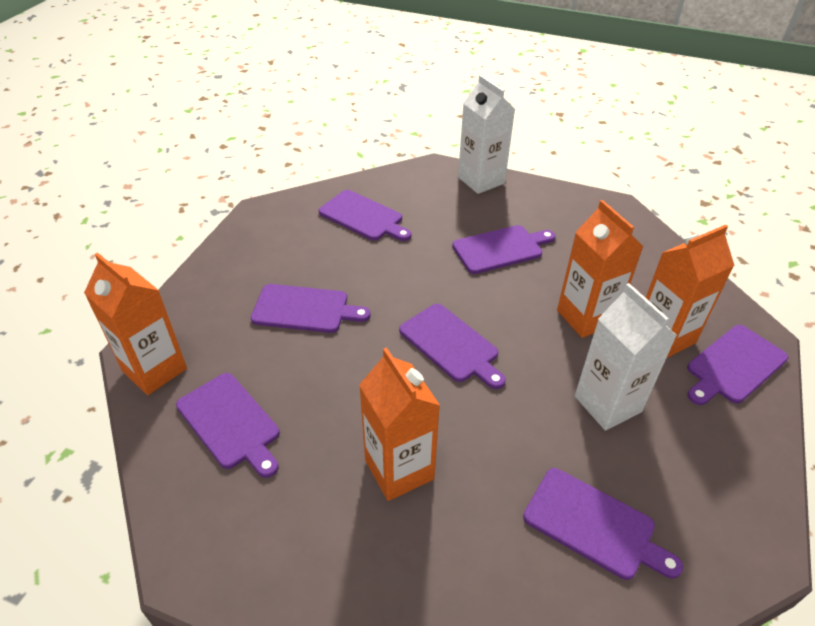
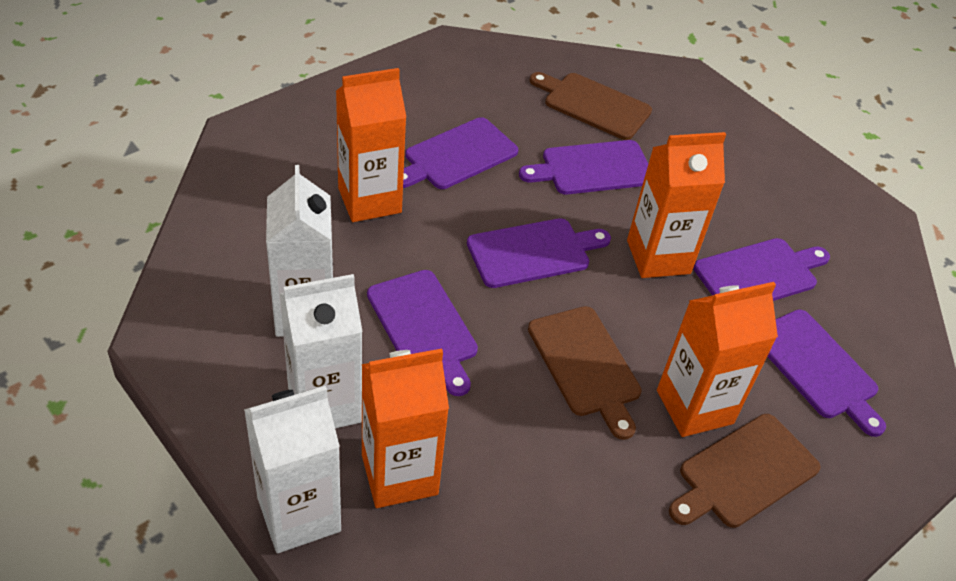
brown cutting board: 0 -> 3
purple cutting board: 7 -> 6
white carton: 2 -> 3

